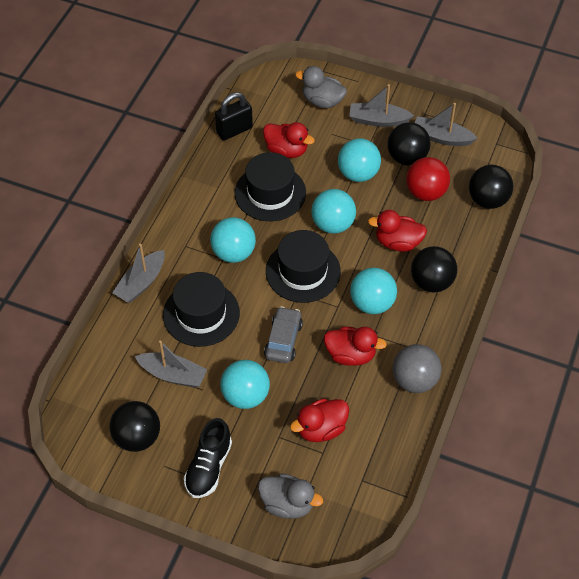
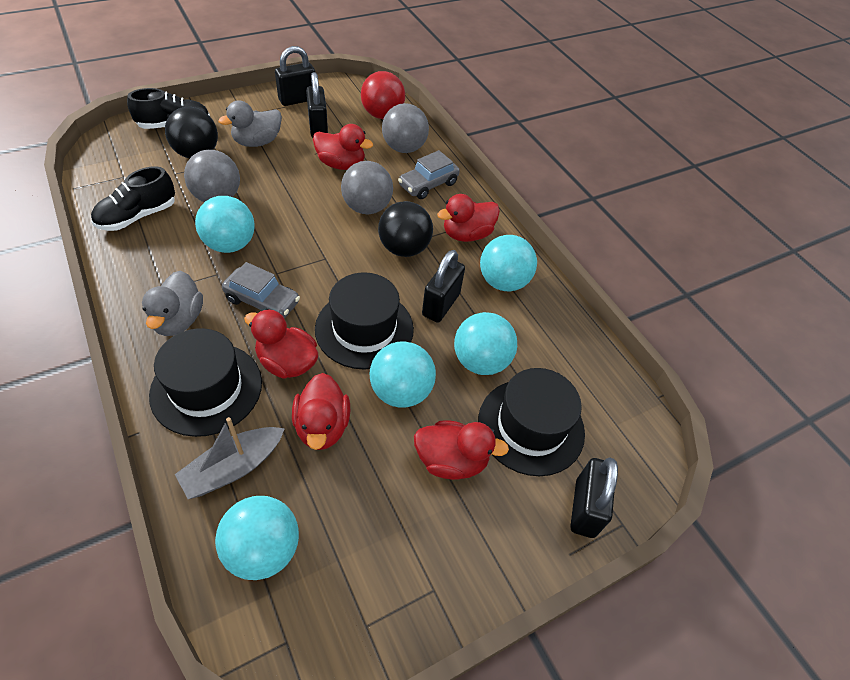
black ball: 4 -> 2
black padlock: 1 -> 4
black shoe: 1 -> 2
grey ball: 1 -> 3
grey boat: 4 -> 1
grey car: 1 -> 2
red duck: 4 -> 5

